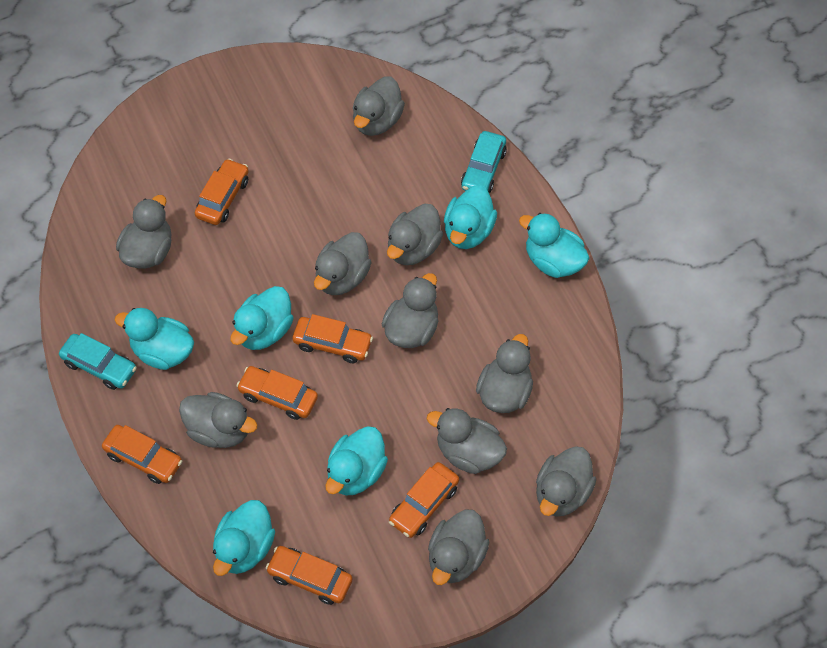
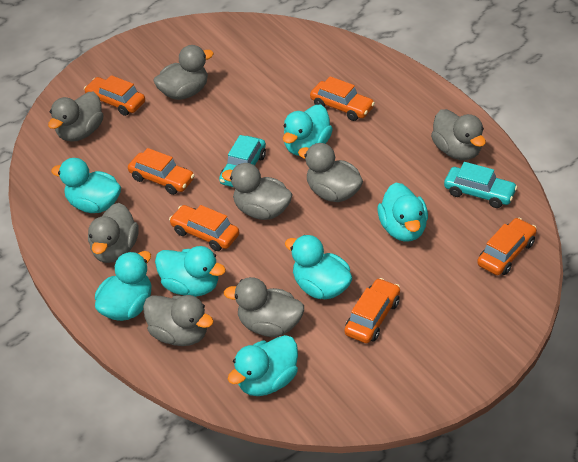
grey duck: 10 -> 8
turquoise duck: 6 -> 7

